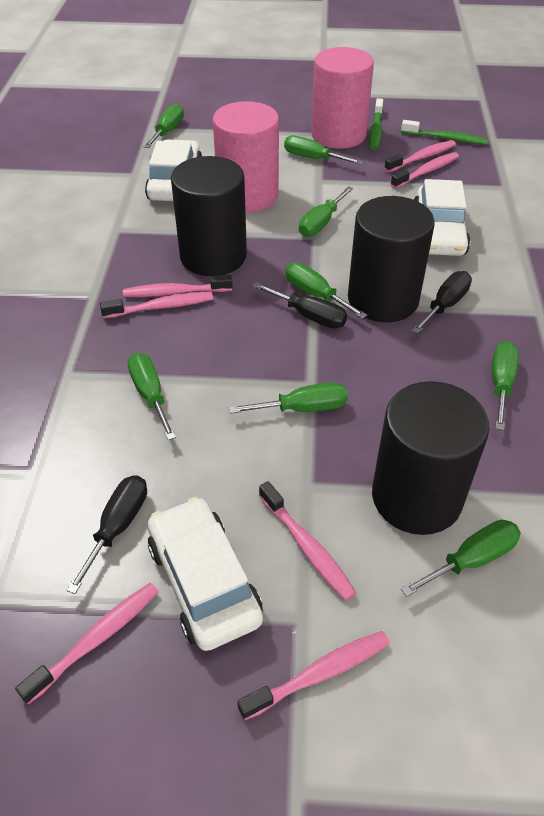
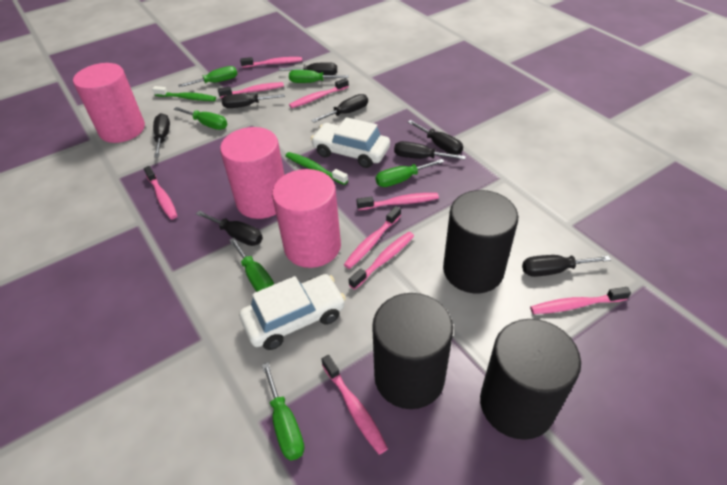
black screwdriver: 3 -> 8
green screwdriver: 8 -> 6
pink cylinder: 2 -> 3
pink toothbrush: 7 -> 9
white car: 3 -> 2

